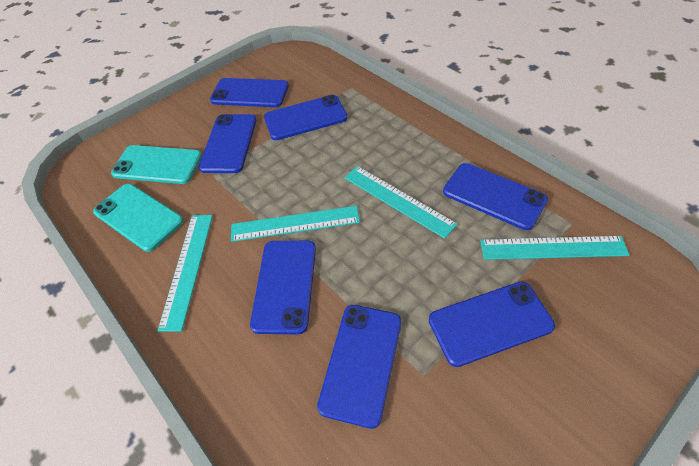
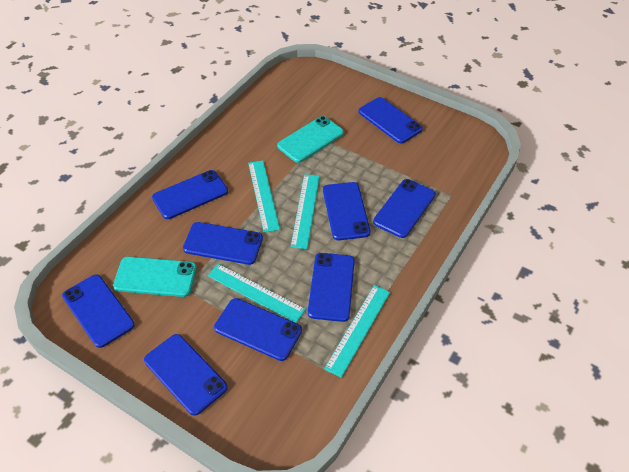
blue phone: 7 -> 9

